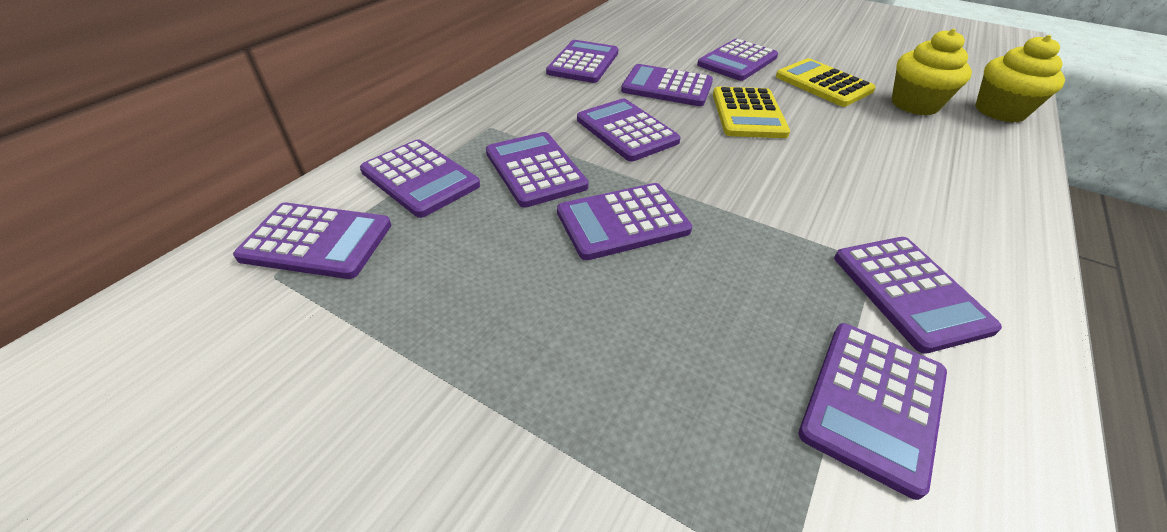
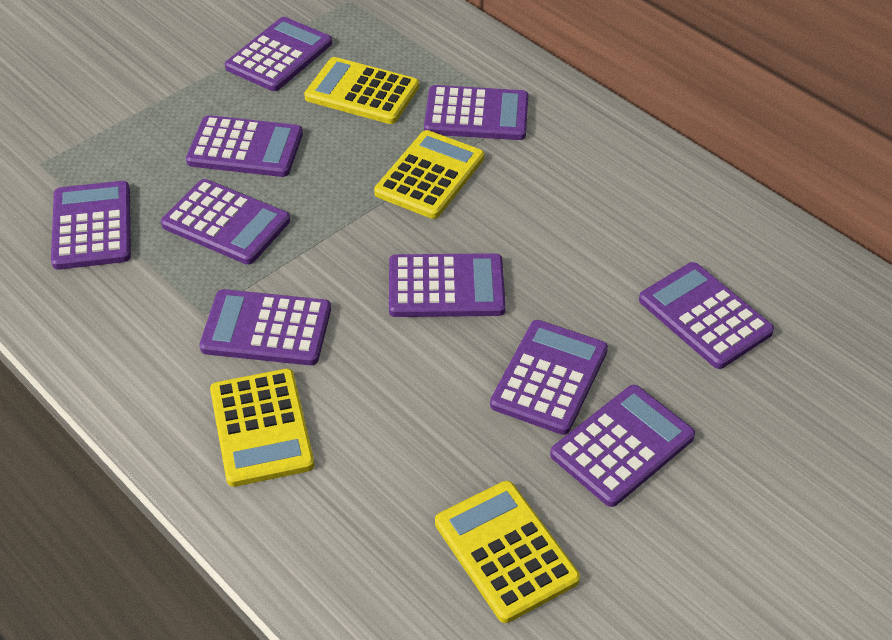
yellow calculator: 2 -> 4
yellow cupcake: 2 -> 0

